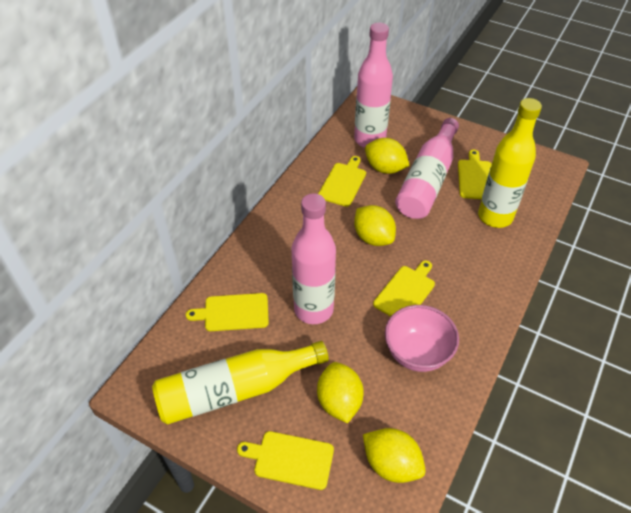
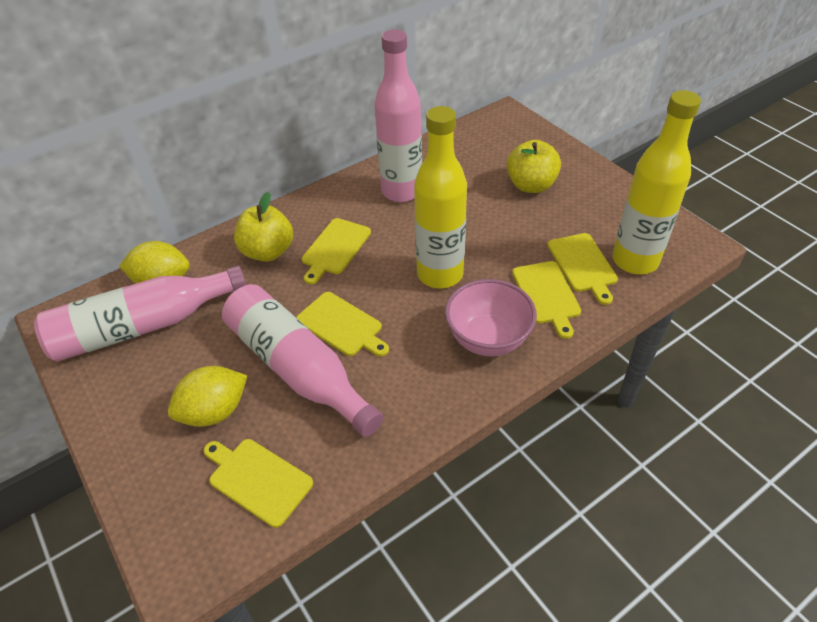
yellow apple: 0 -> 2
yellow lemon: 4 -> 2

